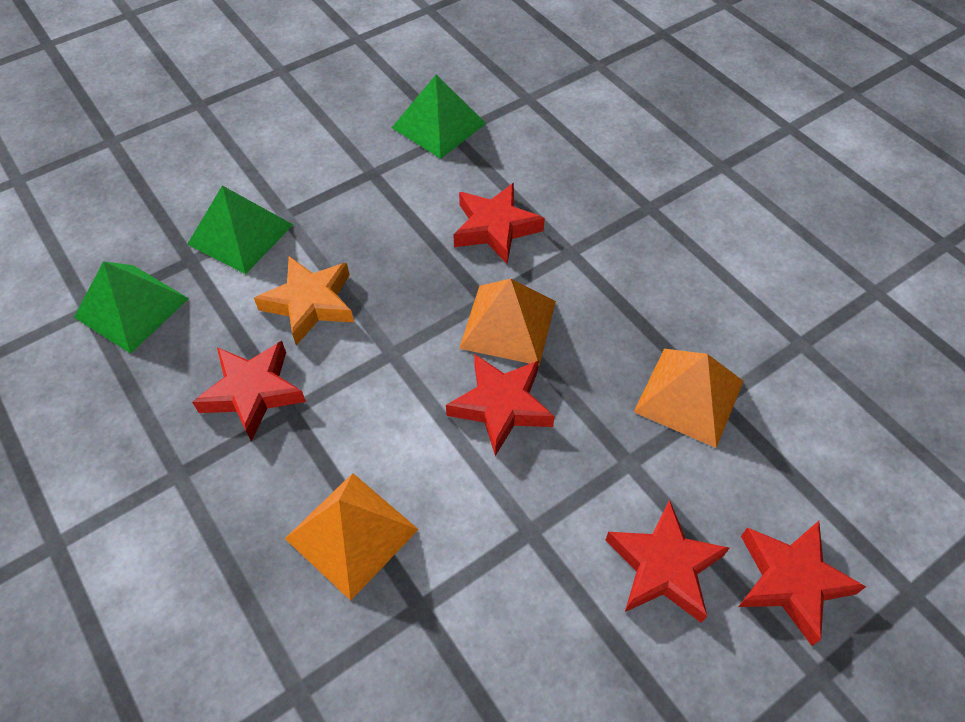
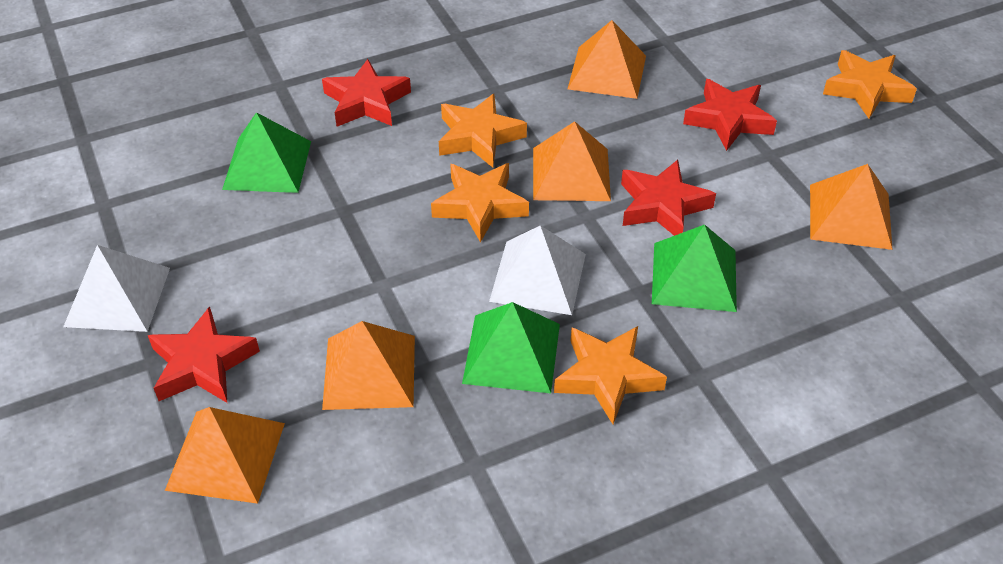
orange pyramid: 3 -> 5
orange star: 1 -> 4
red star: 5 -> 4
white pyramid: 0 -> 2

